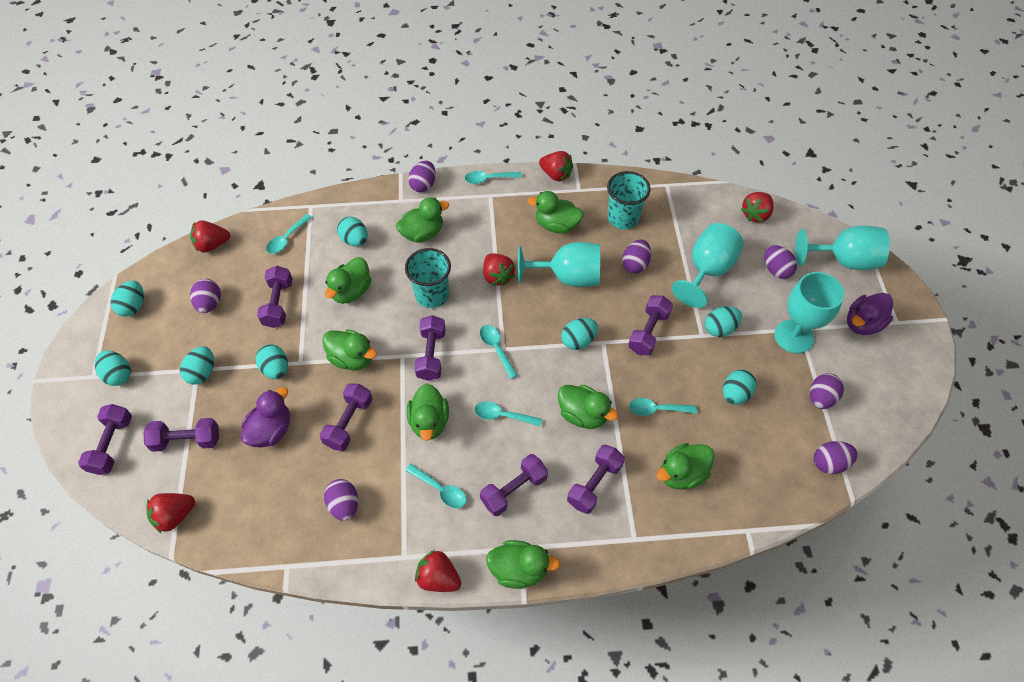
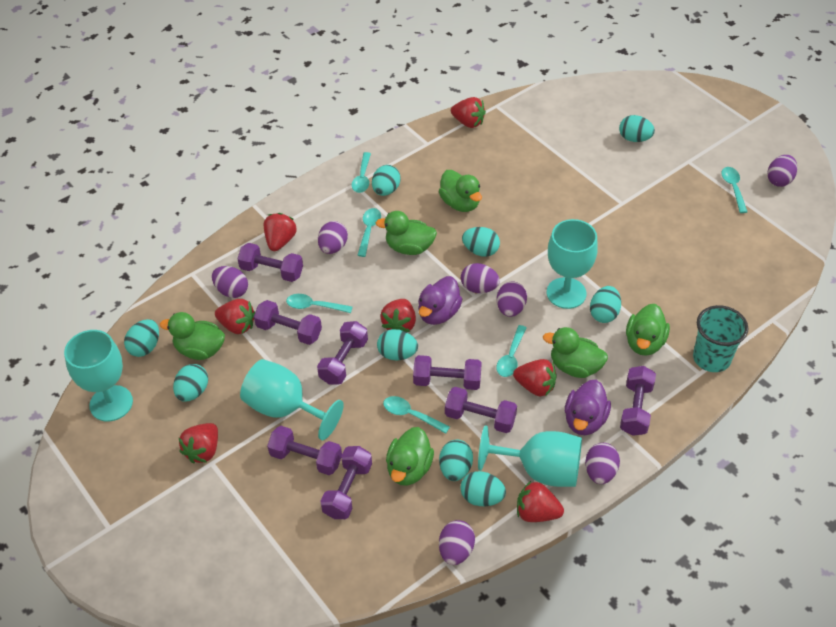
green duck: 8 -> 6
red strawberry: 6 -> 7
turquoise cup: 2 -> 1
turquoise egg: 8 -> 9

